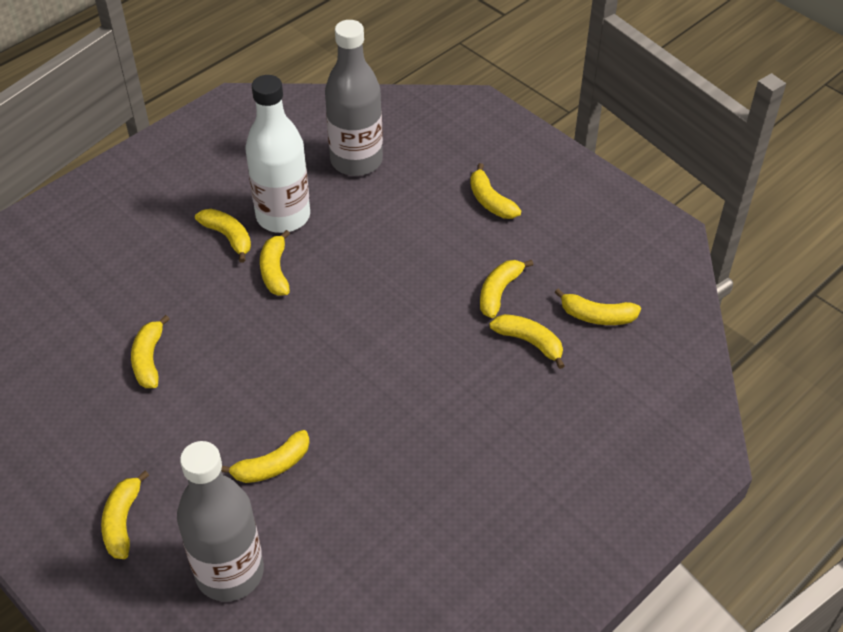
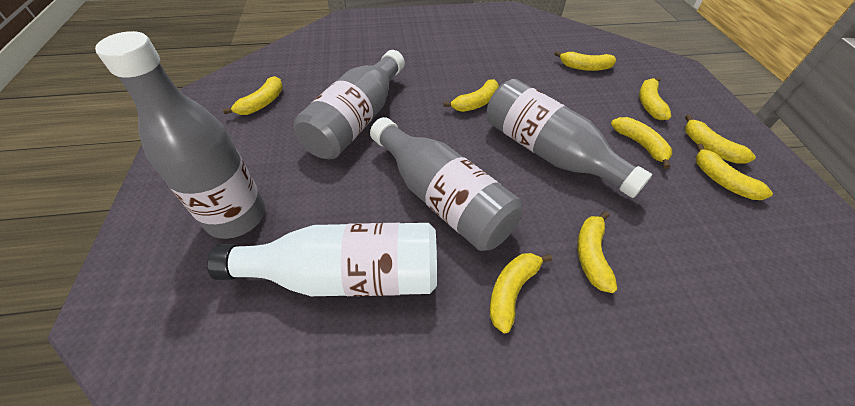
grey bottle: 2 -> 4

